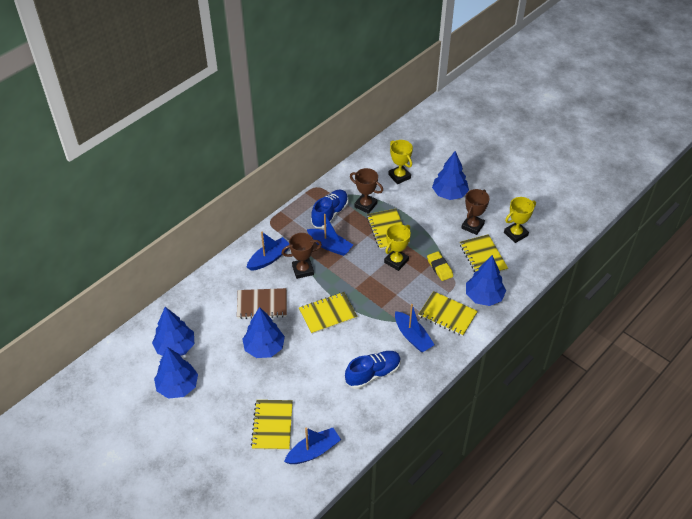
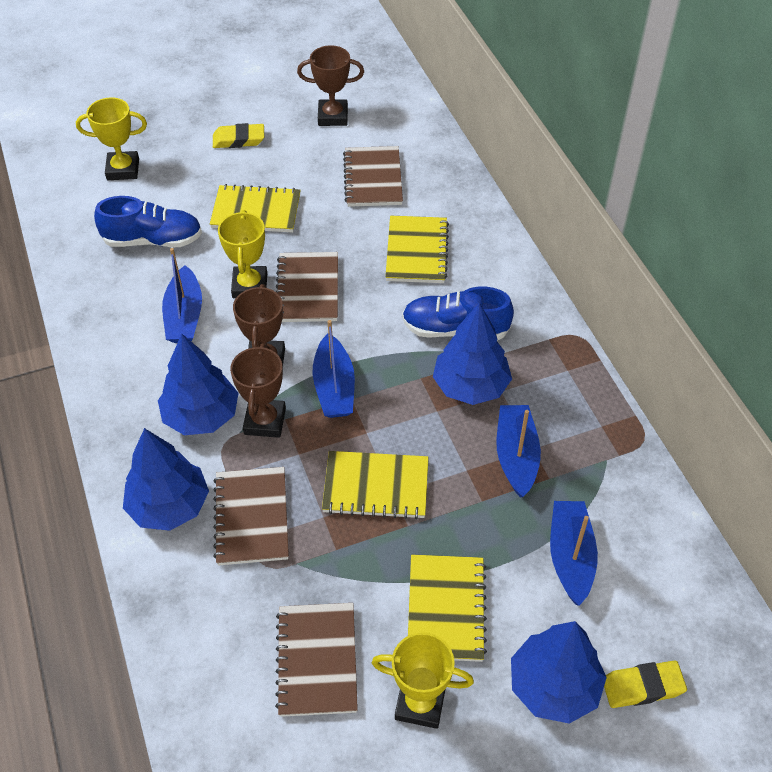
blue tree: 5 -> 4
brown notebook: 1 -> 4
yellow eraser: 1 -> 2
yellow notebook: 5 -> 4

